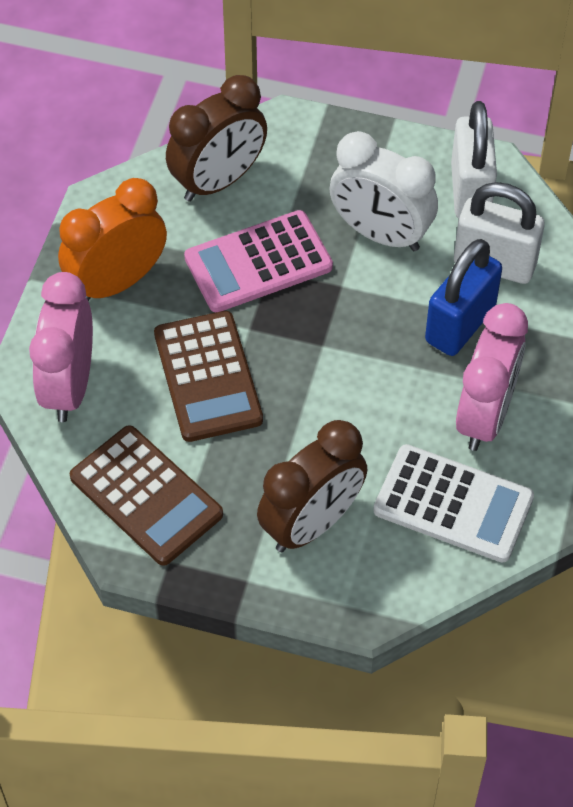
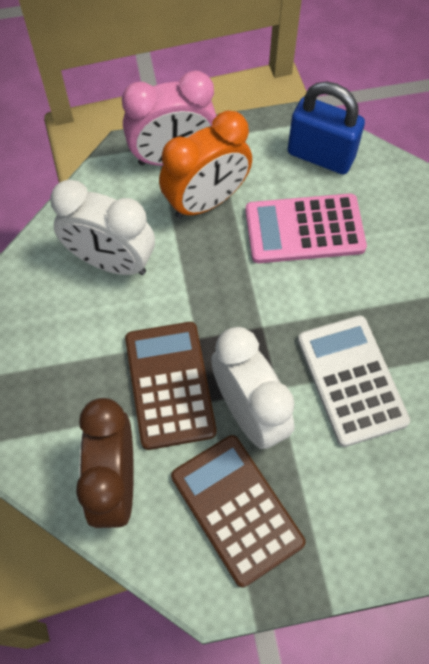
brown clock: 2 -> 1
pink clock: 2 -> 1
white clock: 1 -> 2
white padlock: 2 -> 0

